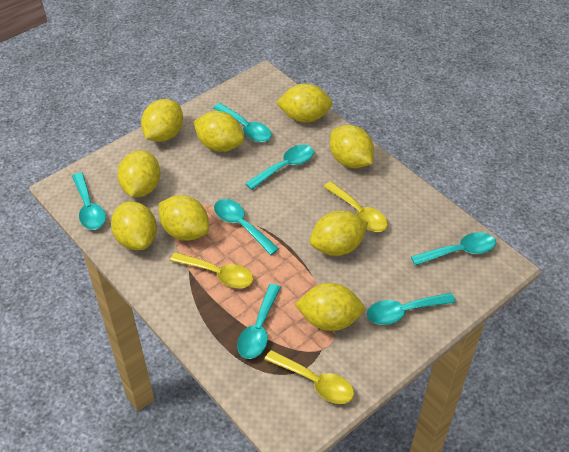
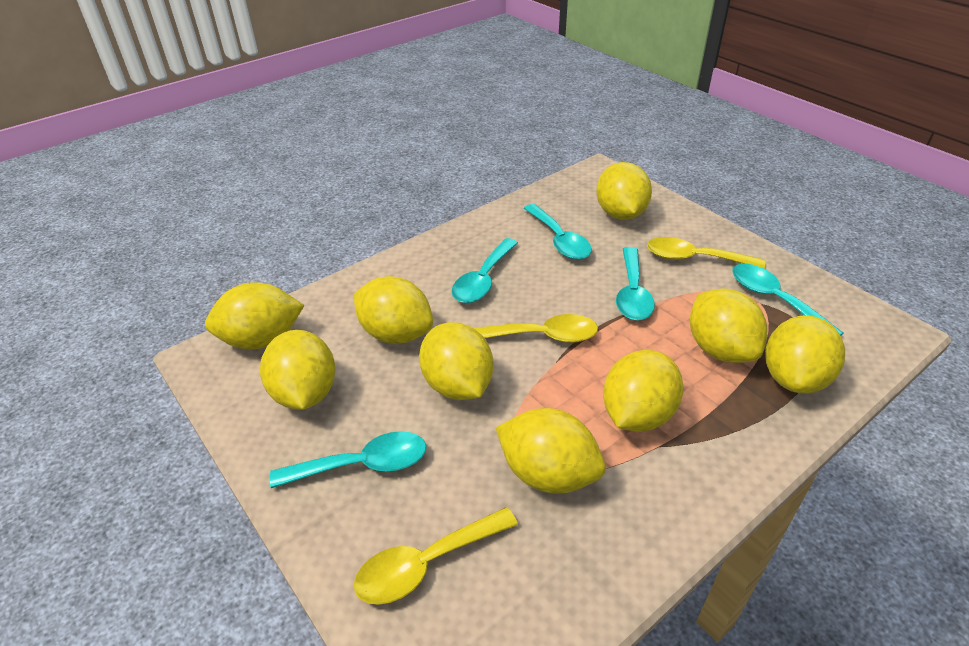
turquoise spoon: 7 -> 5

